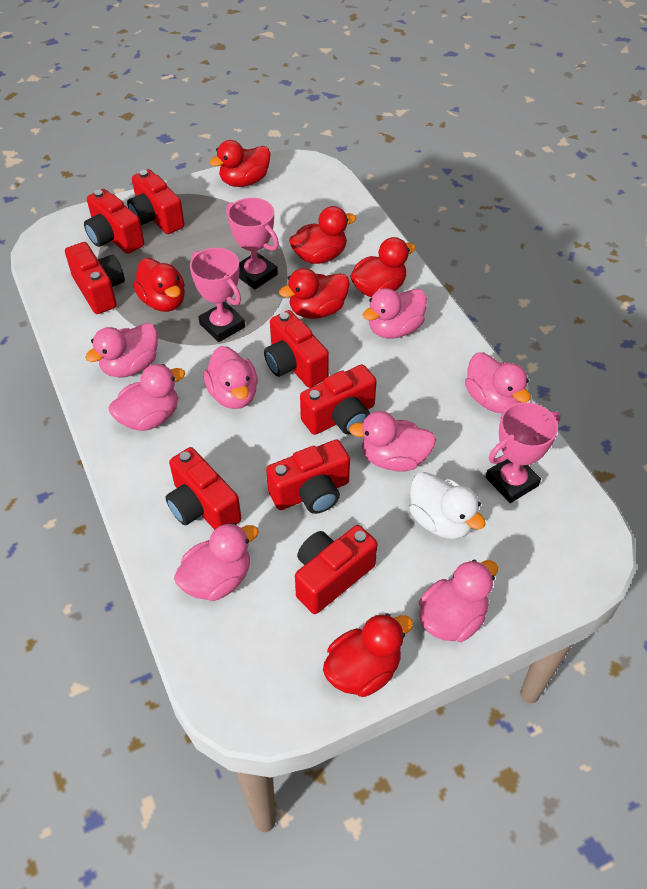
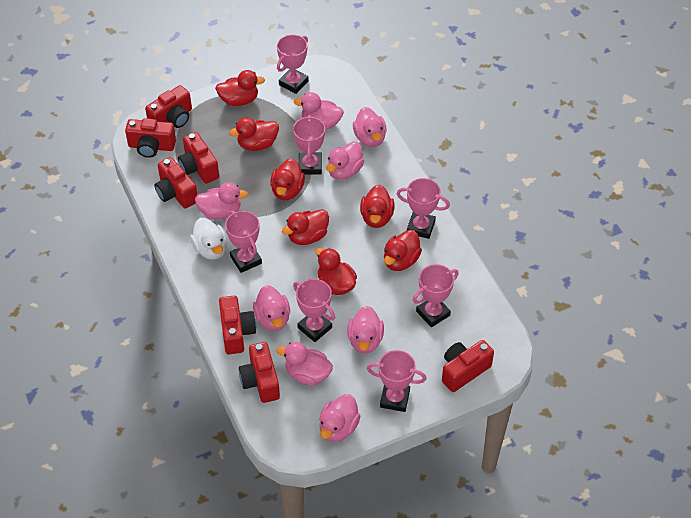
pink trophy: 3 -> 7
red camera: 8 -> 7
red duck: 6 -> 7

